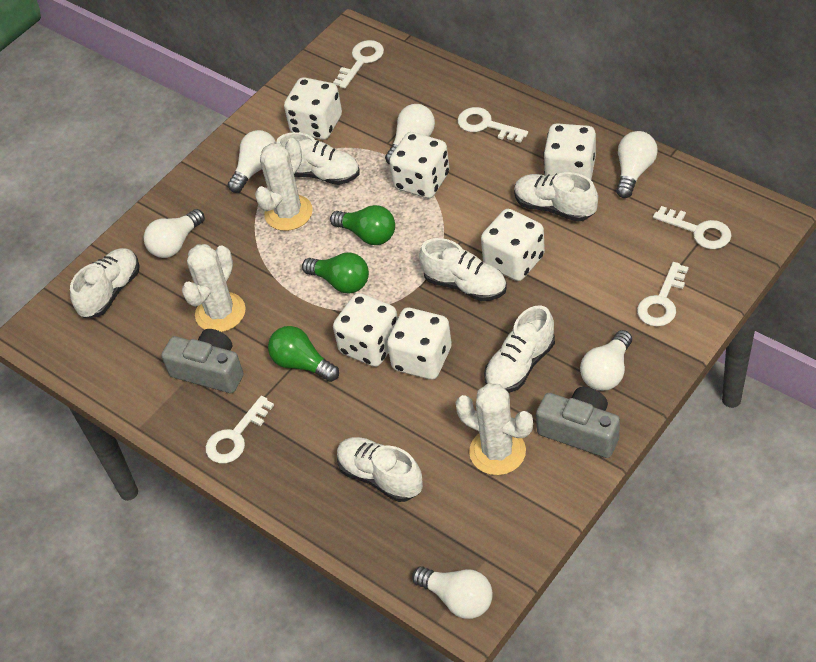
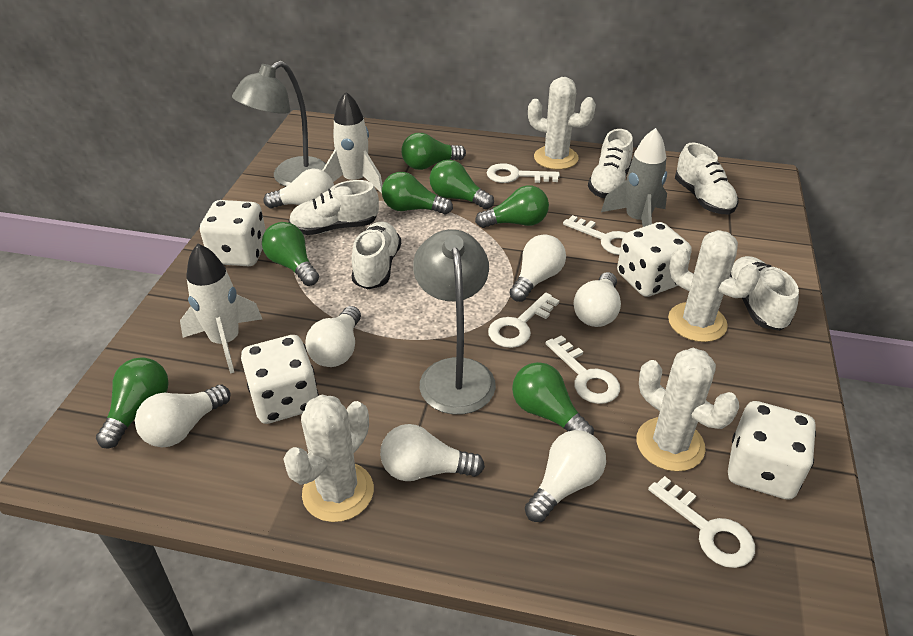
green light bulb: 3 -> 7
grey camera: 2 -> 0
grey lamp: 0 -> 2
grey rocket: 0 -> 1
white cactus: 3 -> 4
white dice: 6 -> 4
white light bulb: 6 -> 7
white rocket: 0 -> 2
white shoe: 6 -> 5

